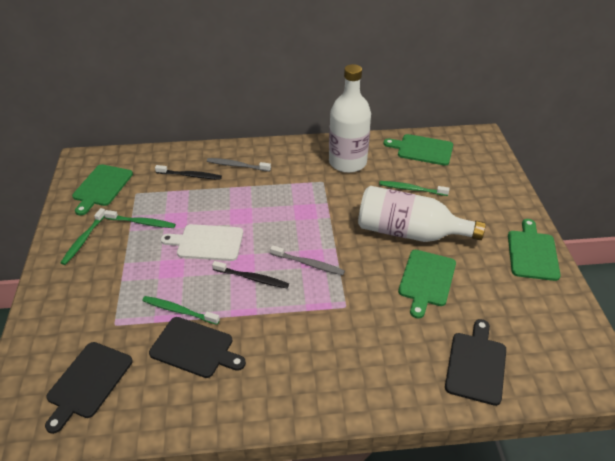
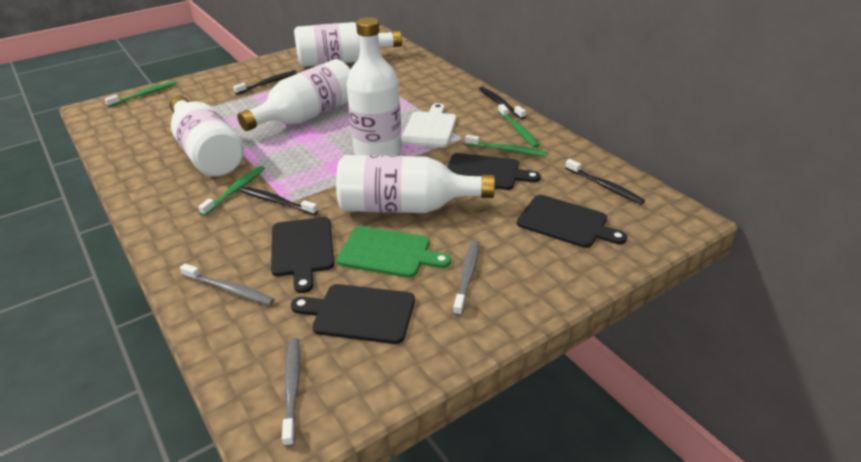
black cutting board: 3 -> 4
black toothbrush: 2 -> 4
green cutting board: 4 -> 1
grey toothbrush: 2 -> 3
white bottle: 2 -> 5

